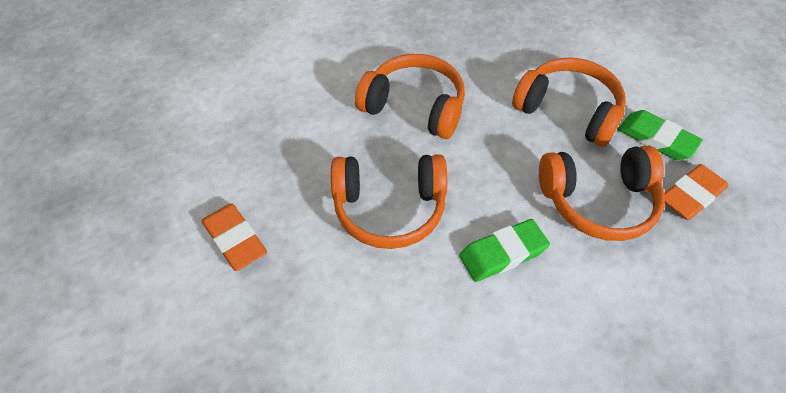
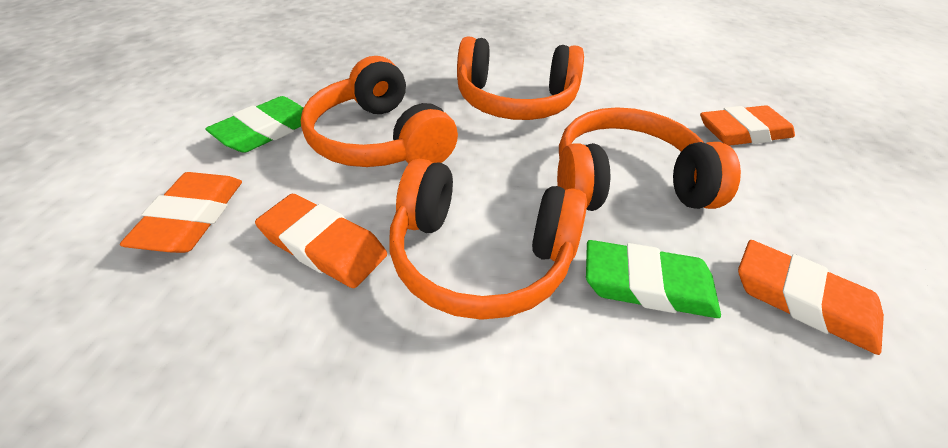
orange eraser: 2 -> 4

